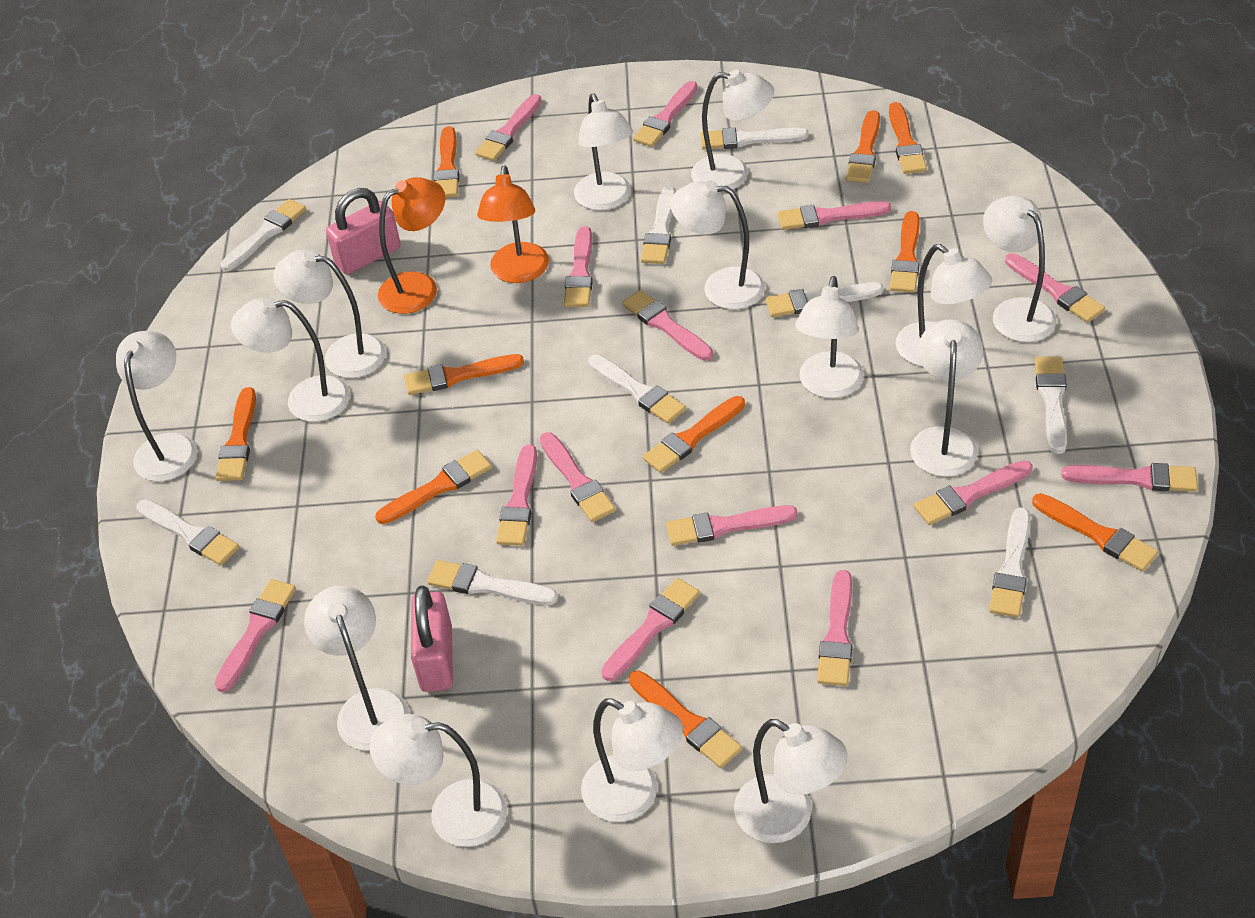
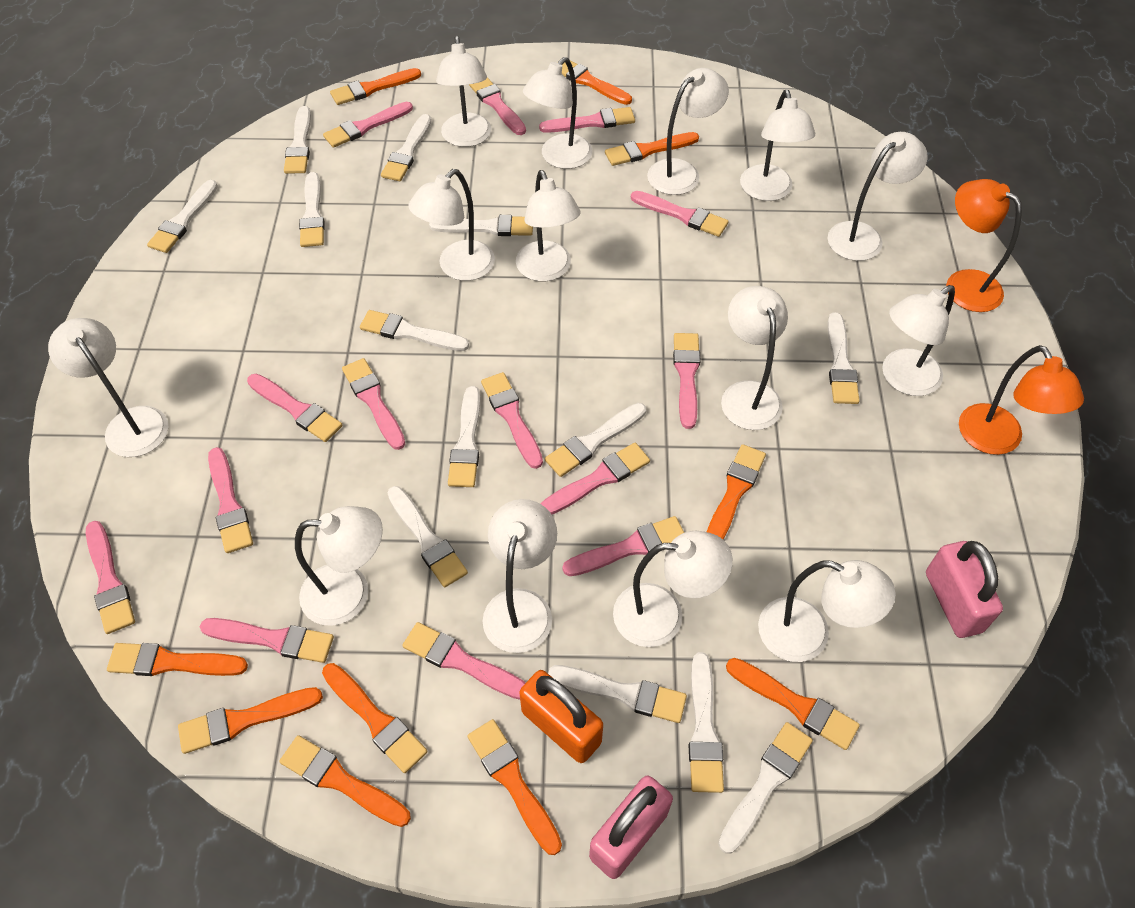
orange padlock: 0 -> 1
white brush: 9 -> 13

